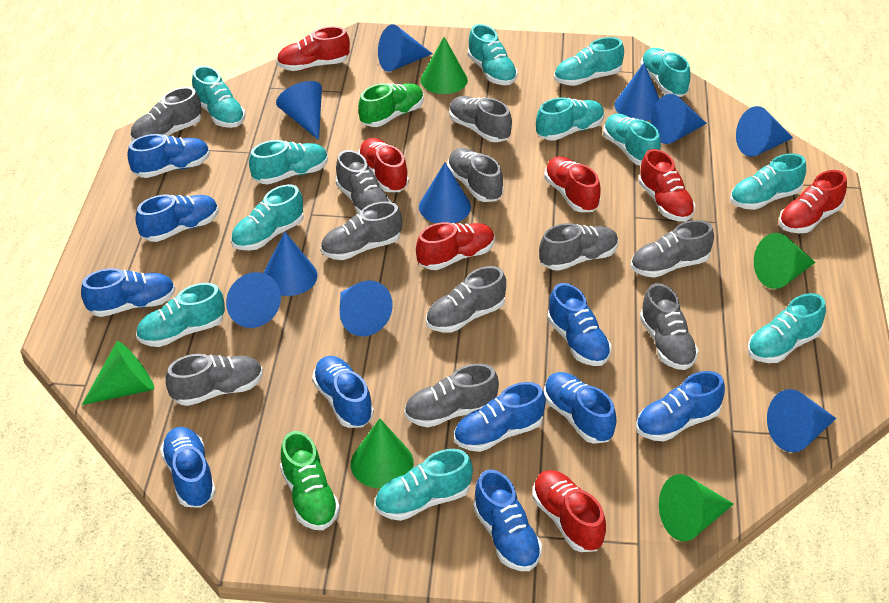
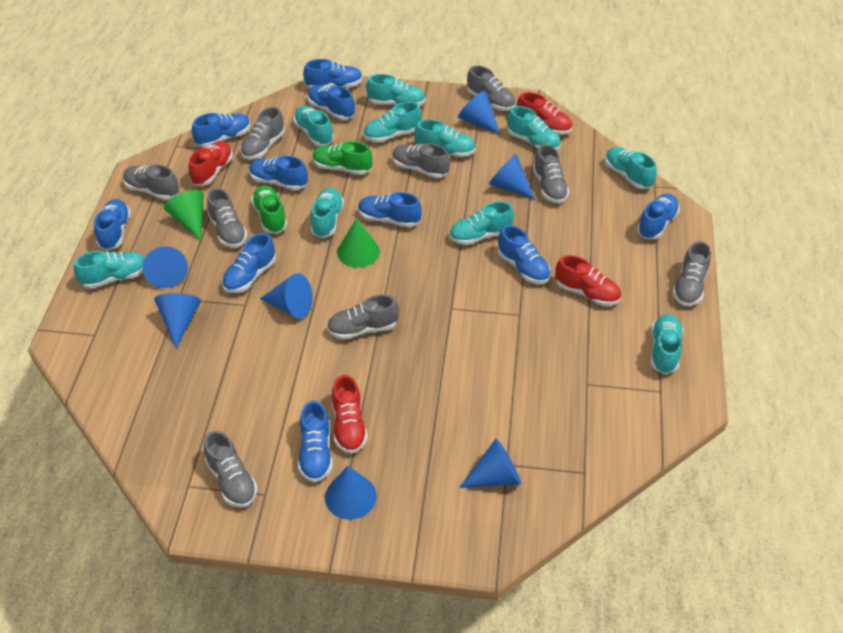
blue cone: 10 -> 7
green cone: 5 -> 2
grey shoe: 11 -> 9
red shoe: 7 -> 4
turquoise shoe: 12 -> 10

